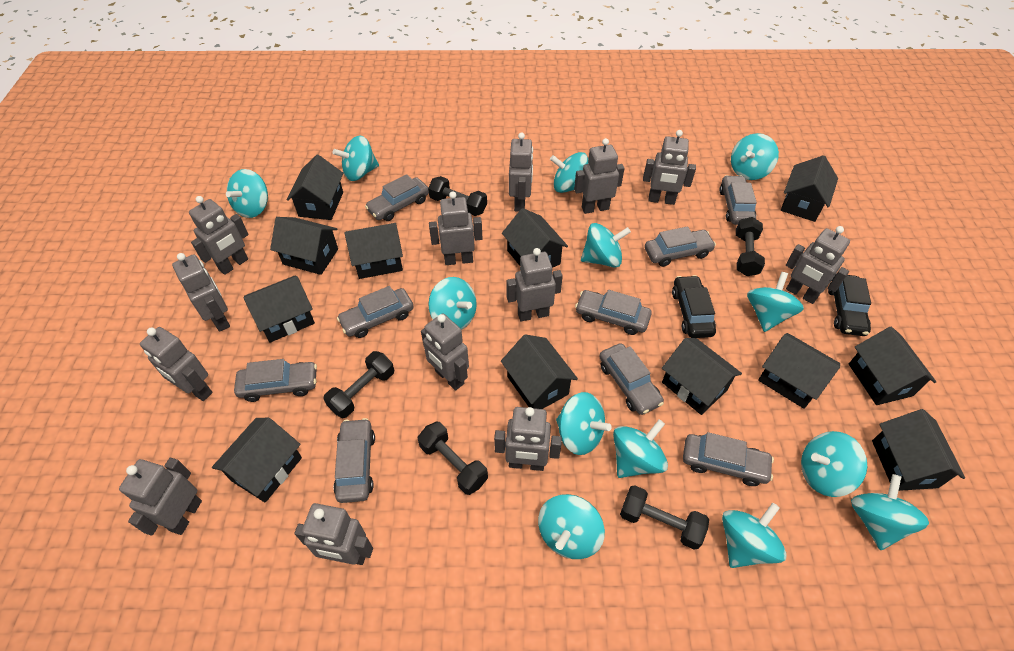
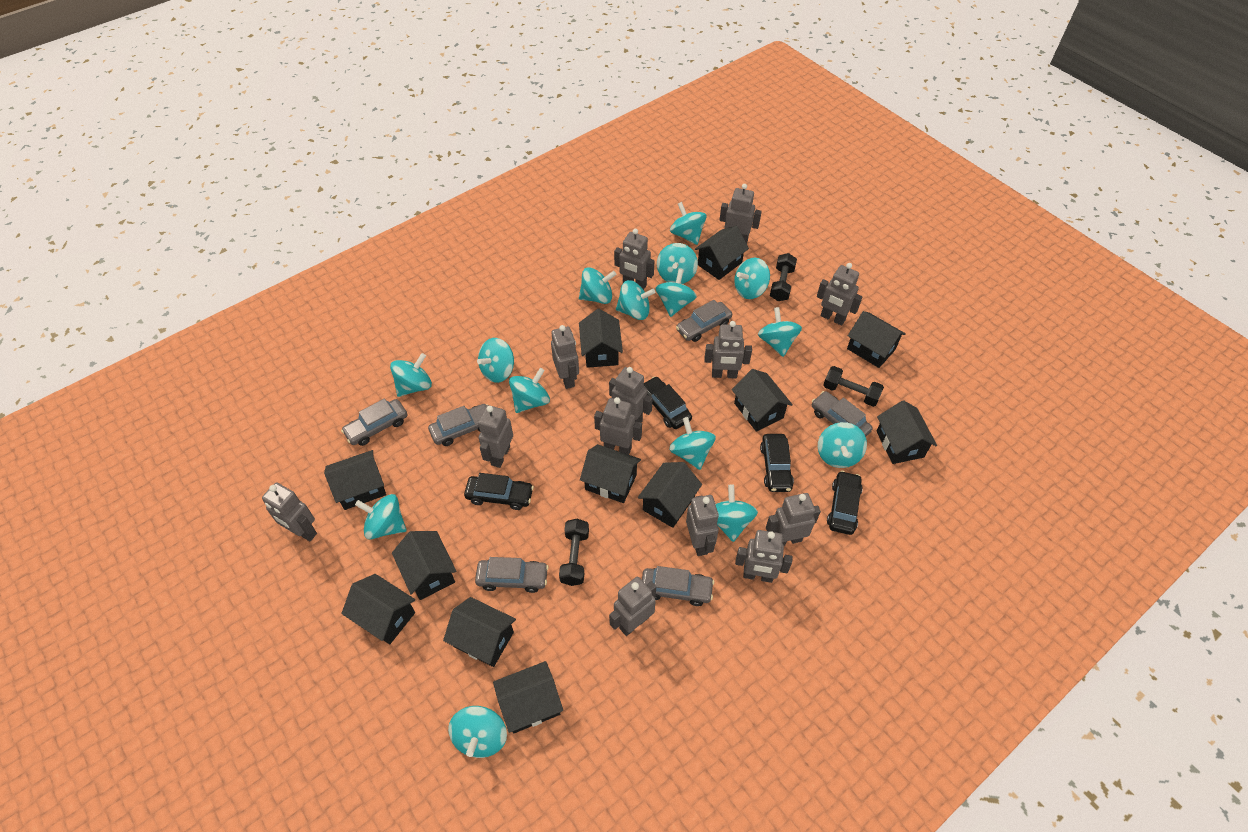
black car: 2 -> 4
black dumbbell: 5 -> 3
grey car: 9 -> 6
turquoise spinning top: 13 -> 15

